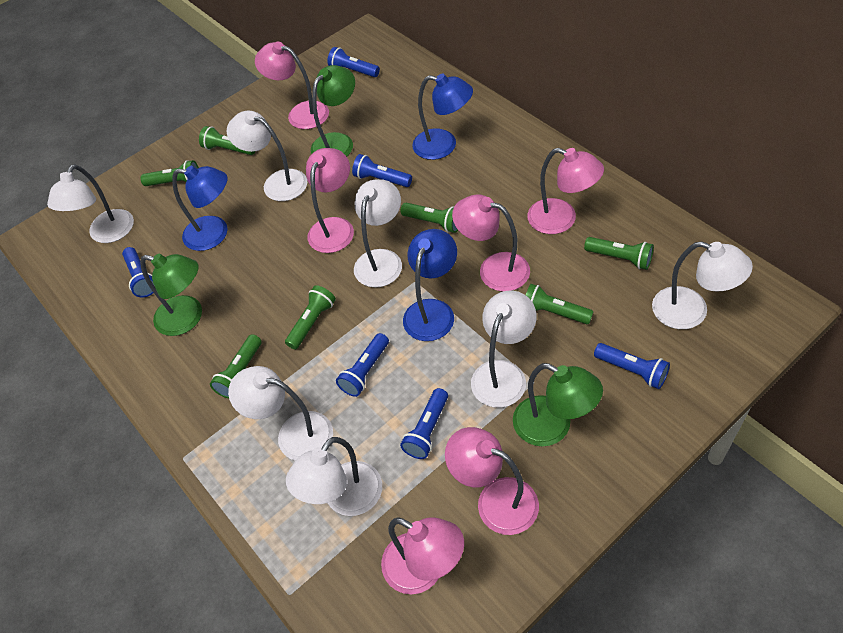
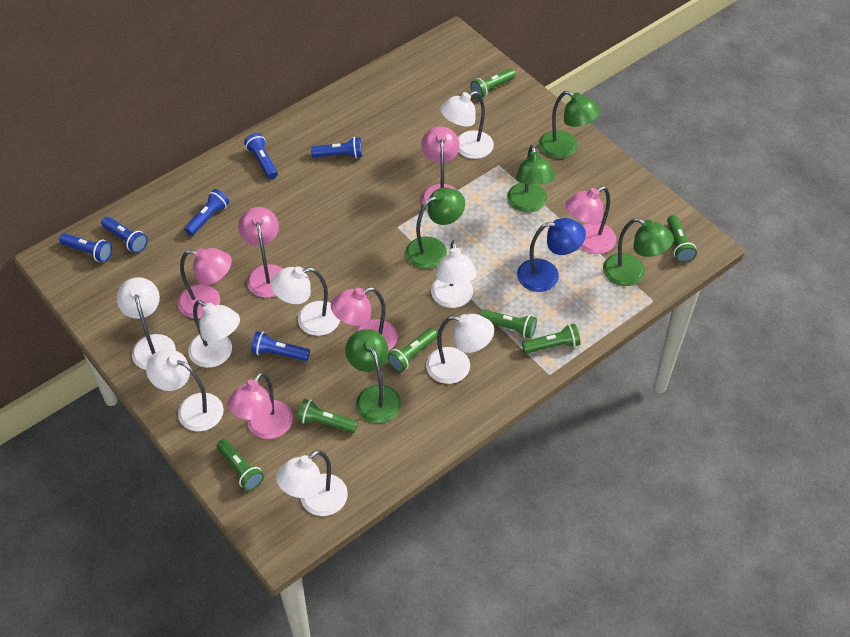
blue lamp: 3 -> 1
green lamp: 3 -> 5
white lamp: 7 -> 8

